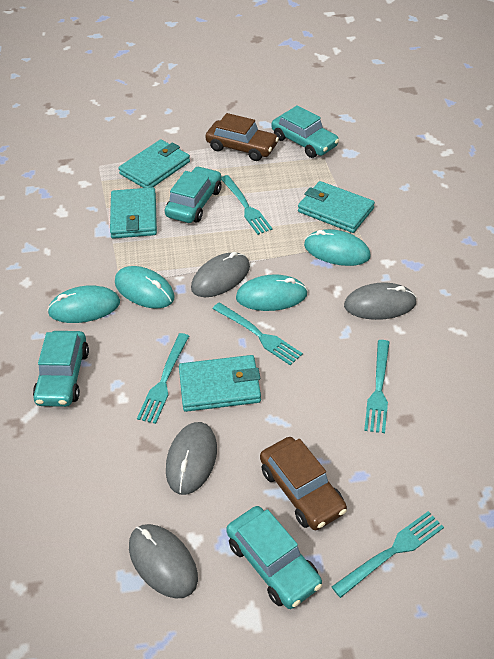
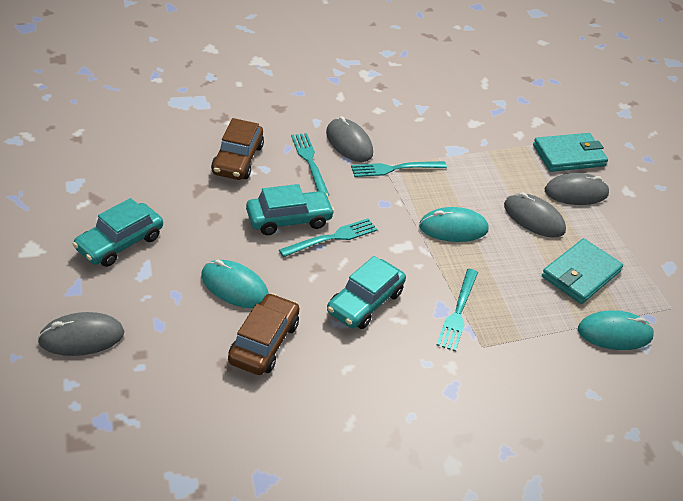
turquoise car: 4 -> 3
turquoise fork: 5 -> 4
turquoise mouse: 4 -> 3
turquoise wallet: 4 -> 2

